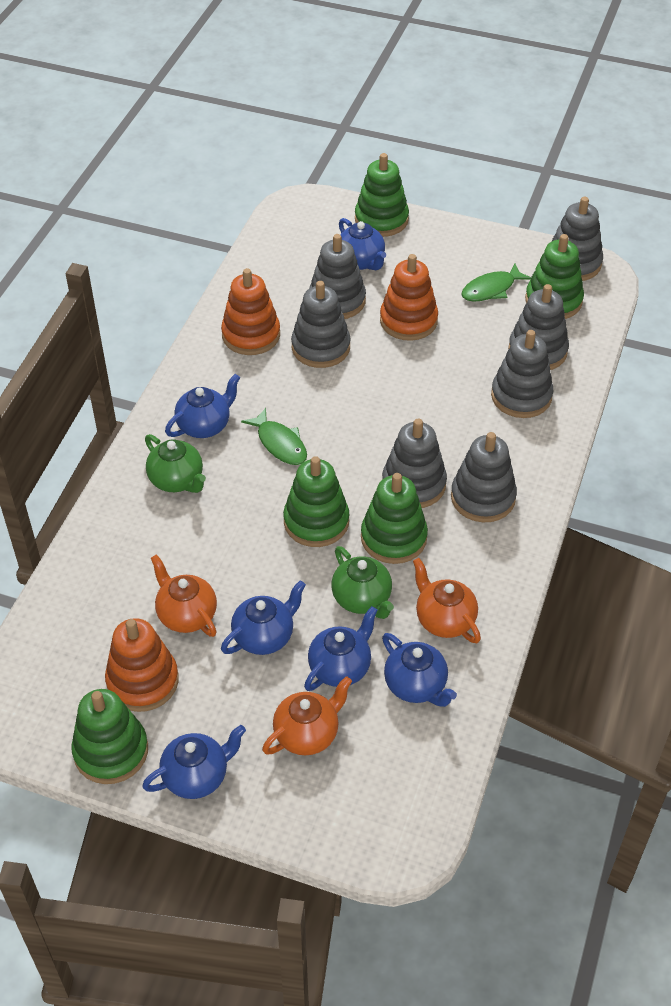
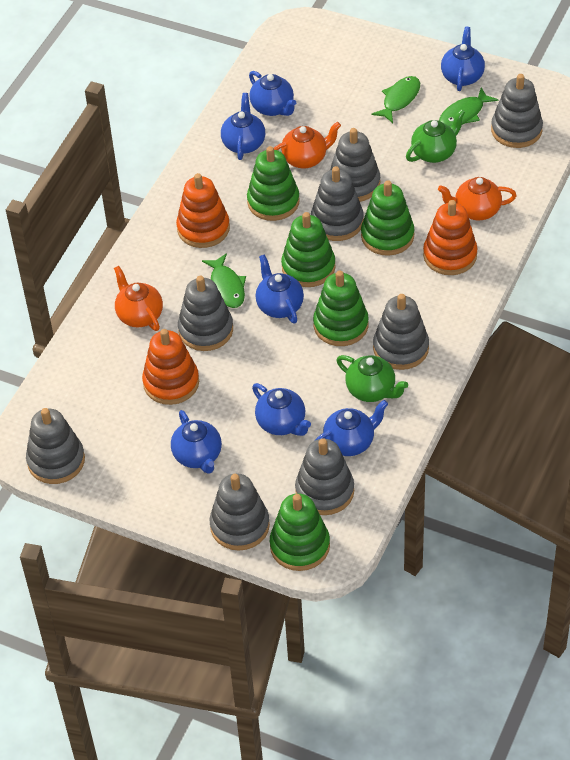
blue teapot: 6 -> 7
green fish: 2 -> 3
grey stacking toy: 7 -> 8

